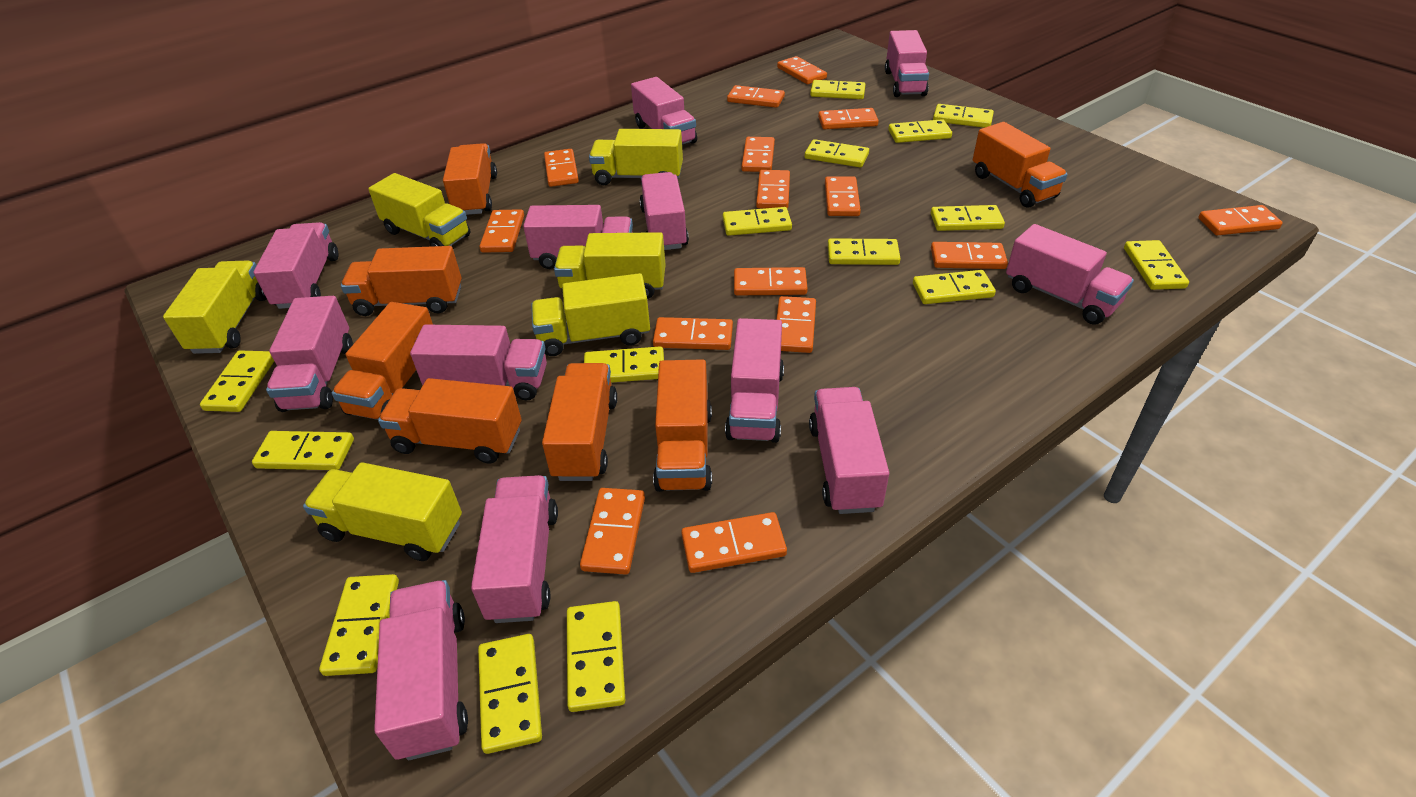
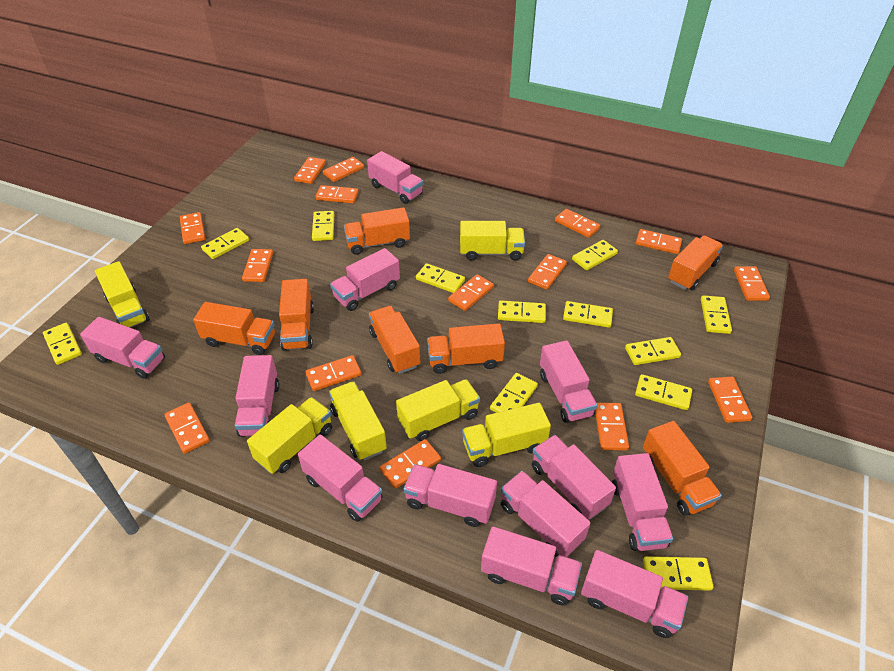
yellow domino: 15 -> 12

